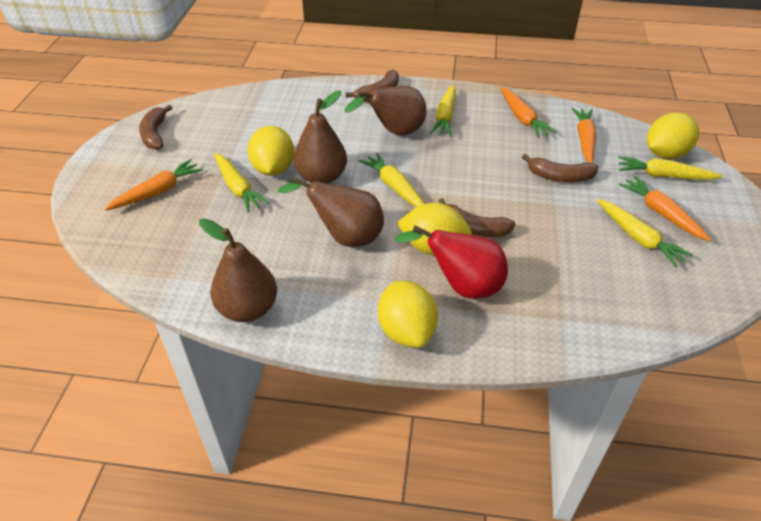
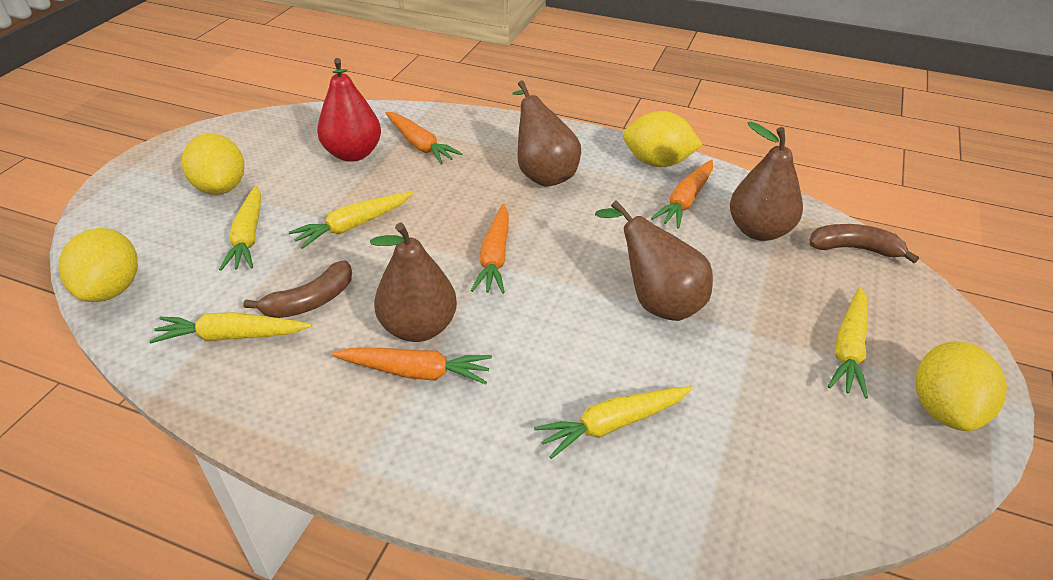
brown banana: 4 -> 2

